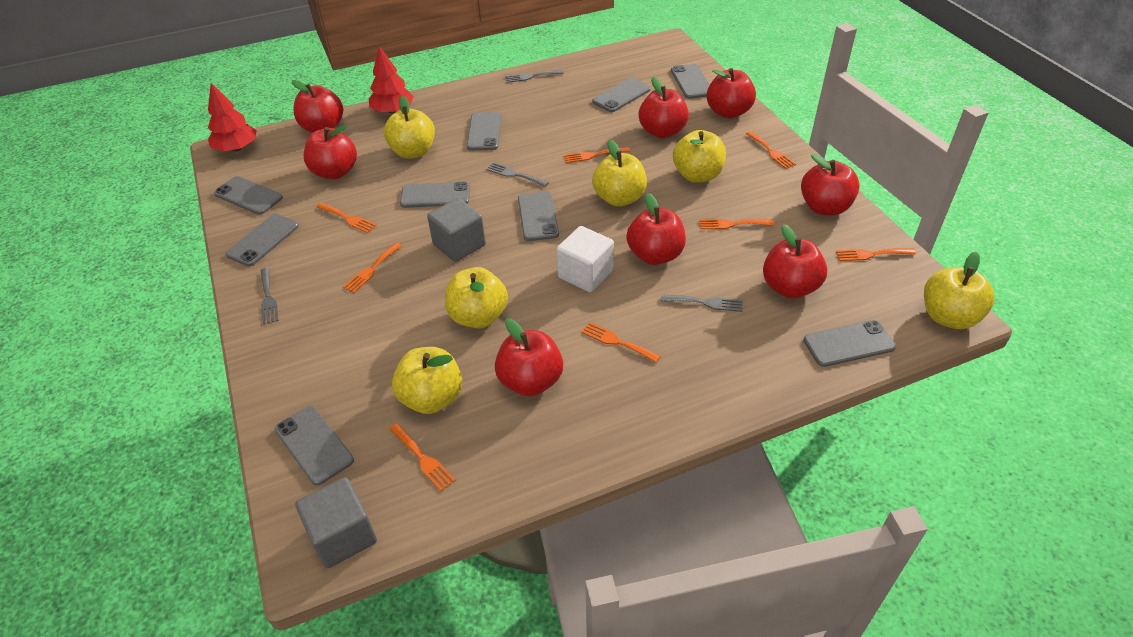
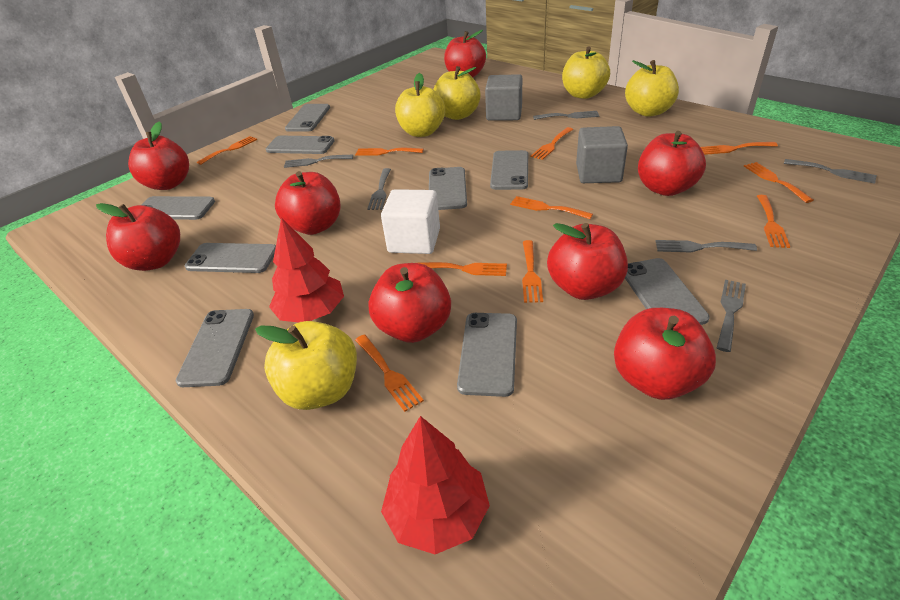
grey fork: 4 -> 6
orange fork: 8 -> 10
yellow apple: 6 -> 5

